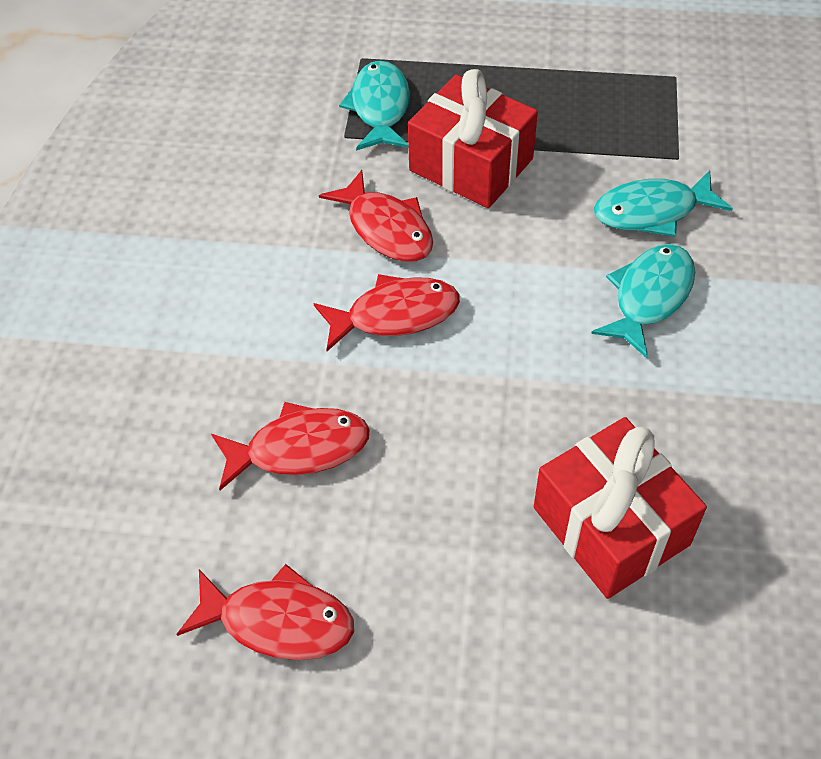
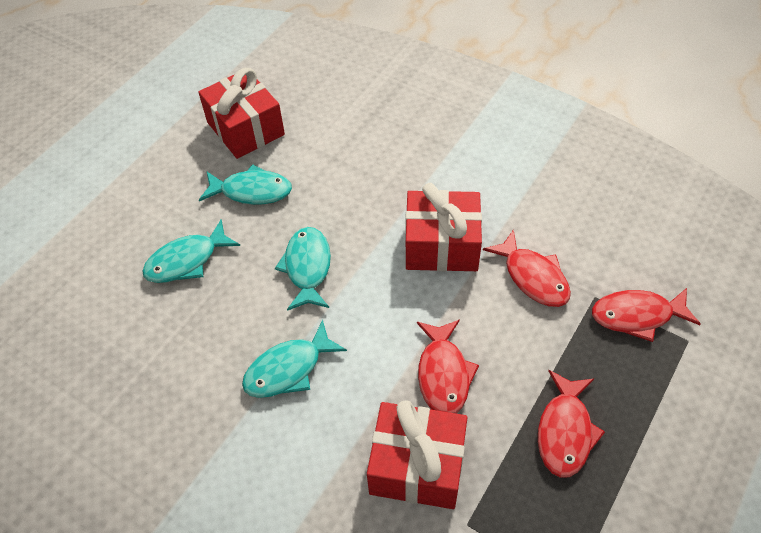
red gift: 2 -> 3
turquoise fish: 3 -> 4

